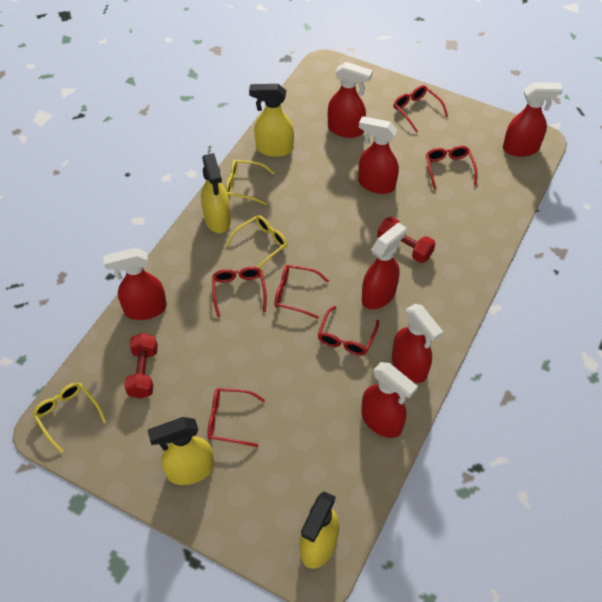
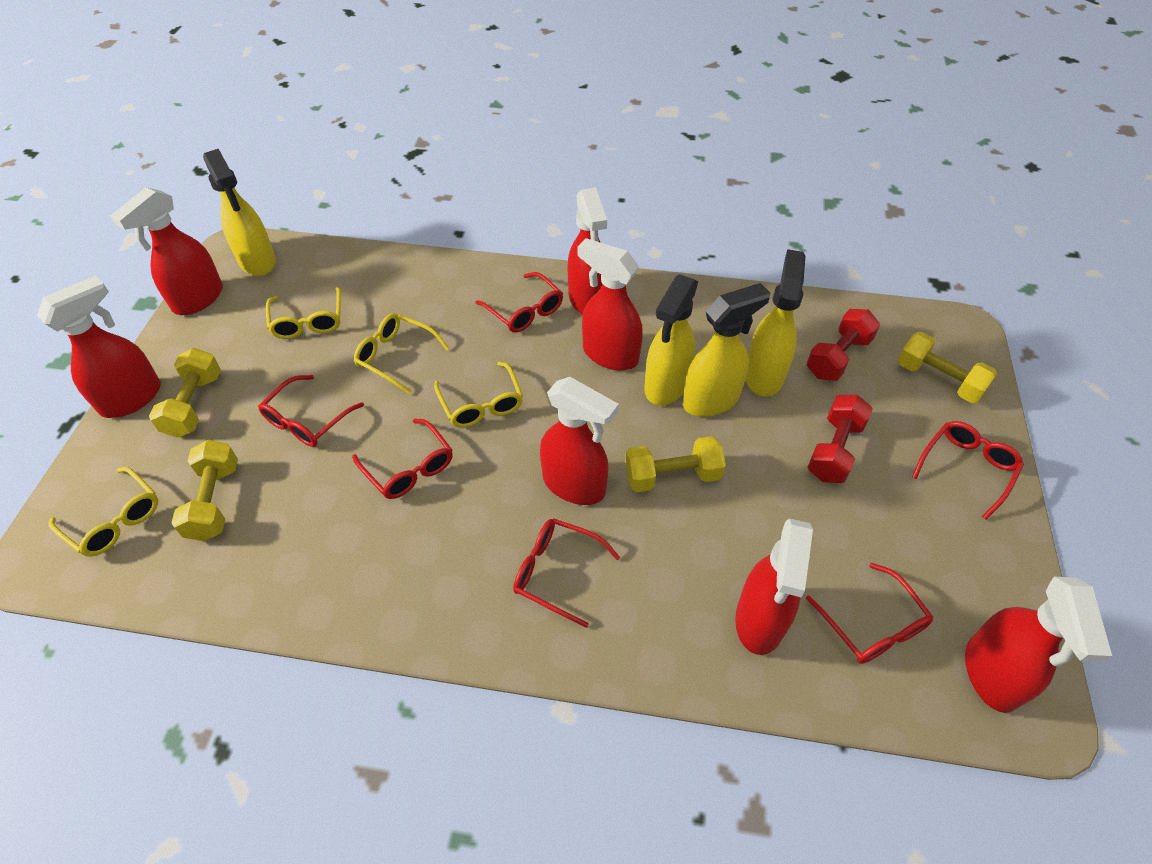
yellow dumbbell: 0 -> 4
yellow glasses: 3 -> 4

